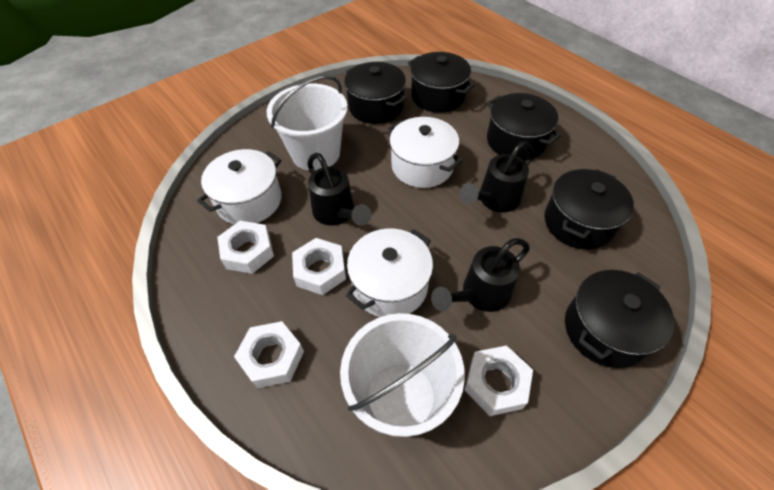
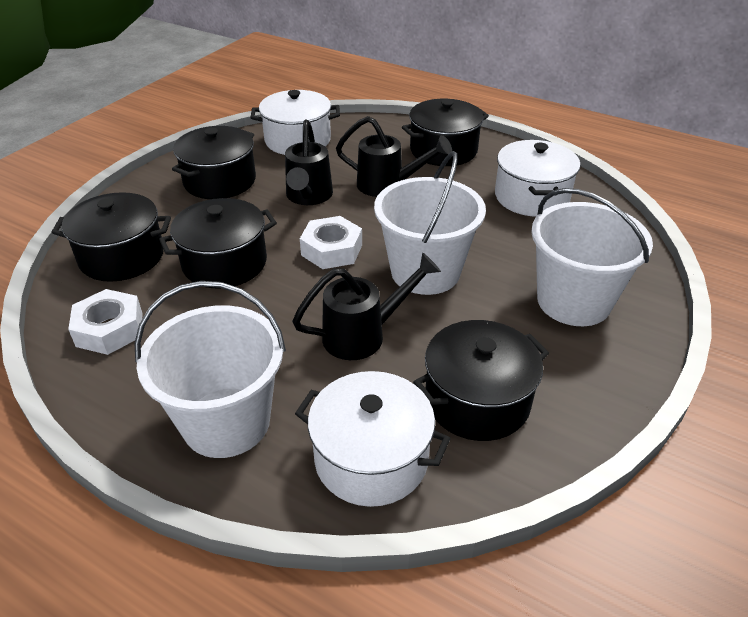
white bucket: 2 -> 3
white nut: 4 -> 2

